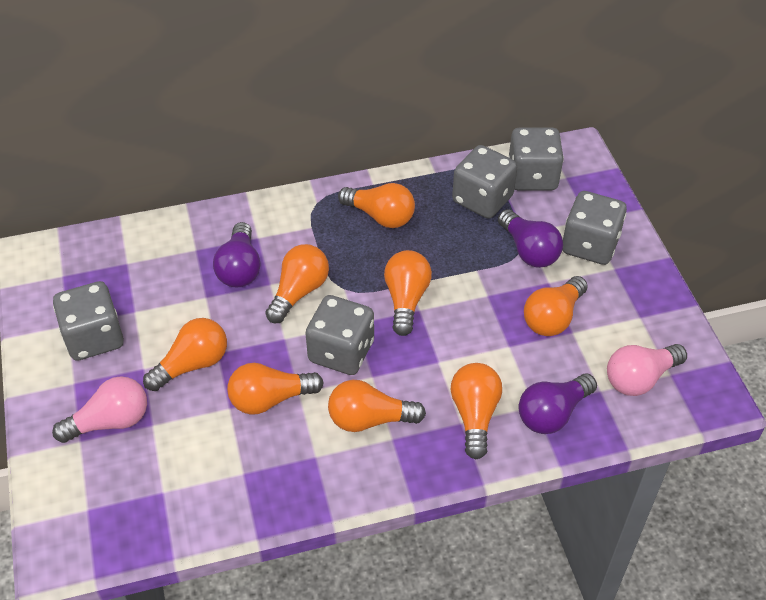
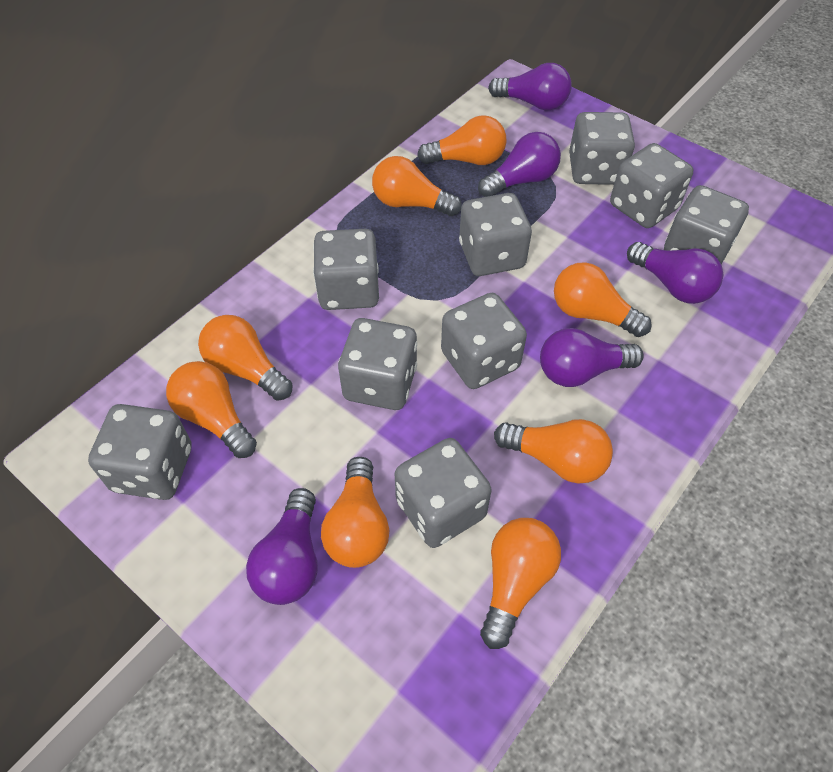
grey dice: 5 -> 9
pink light bulb: 2 -> 0
purple light bulb: 3 -> 5

